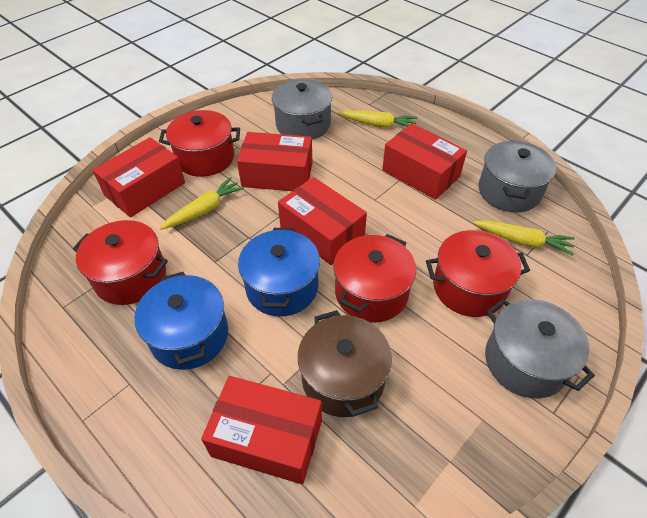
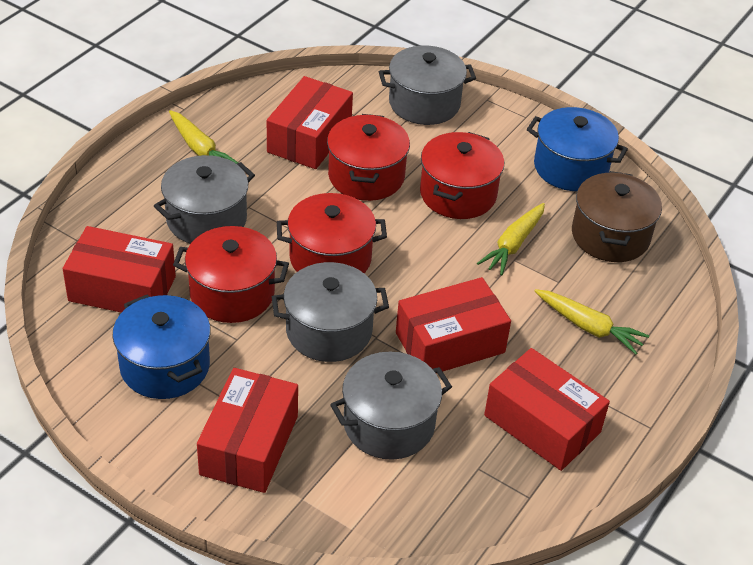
grey pot: 3 -> 4

